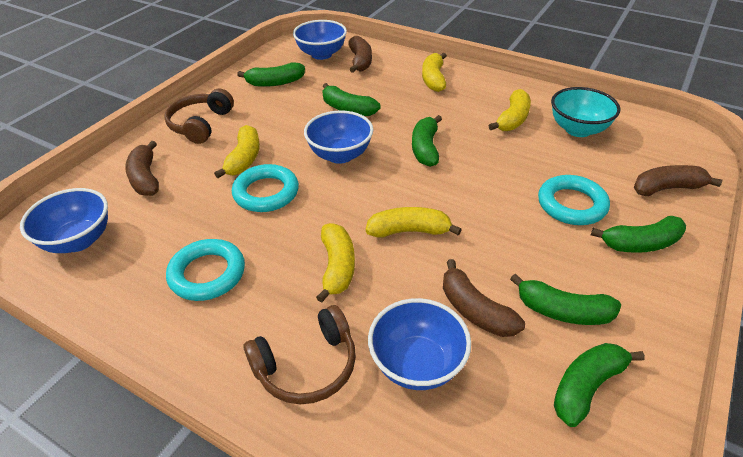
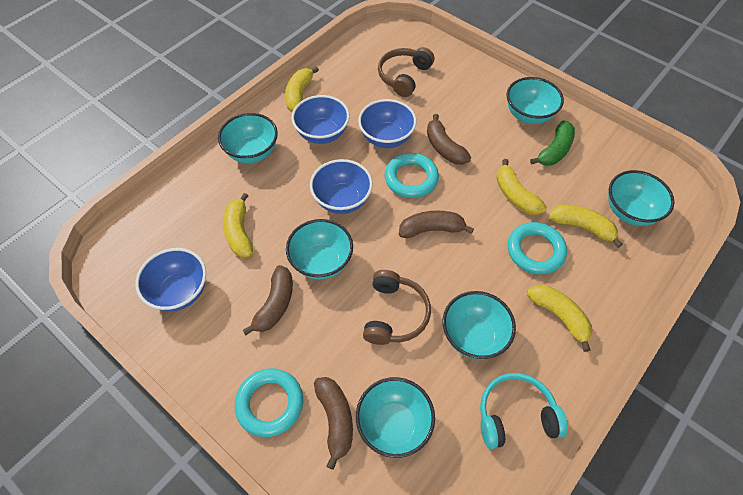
green banana: 6 -> 1
turquoise bowl: 1 -> 6
turquoise headphones: 0 -> 1

